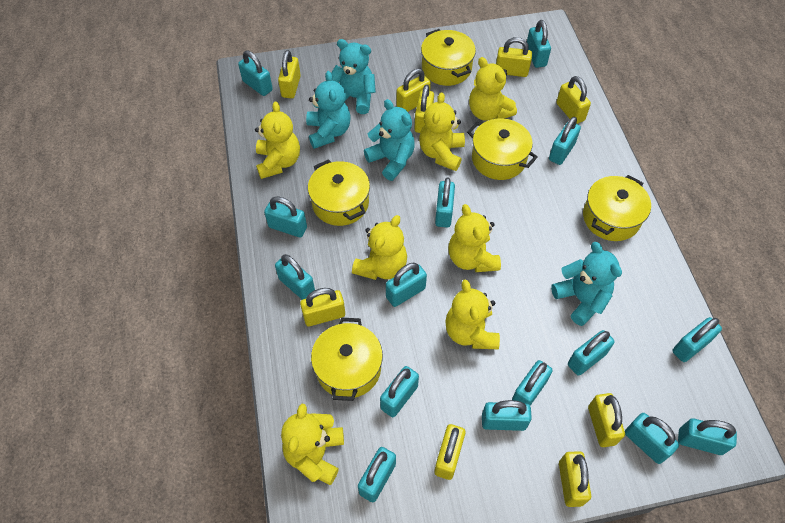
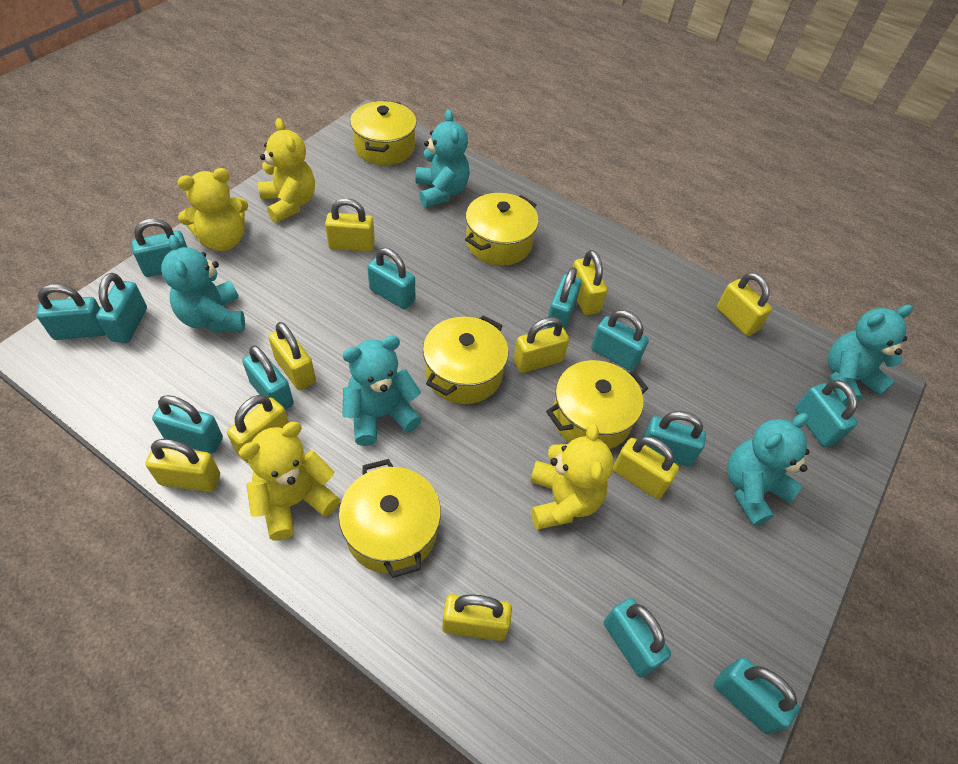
turquoise padlock: 15 -> 12
turquoise teddy bear: 4 -> 5
yellow teddy bear: 7 -> 4

